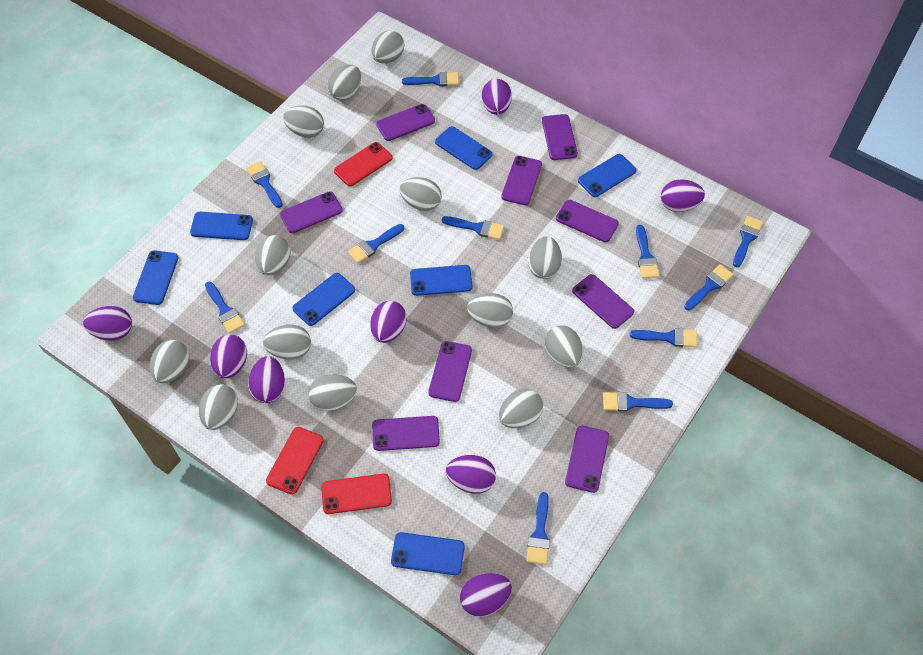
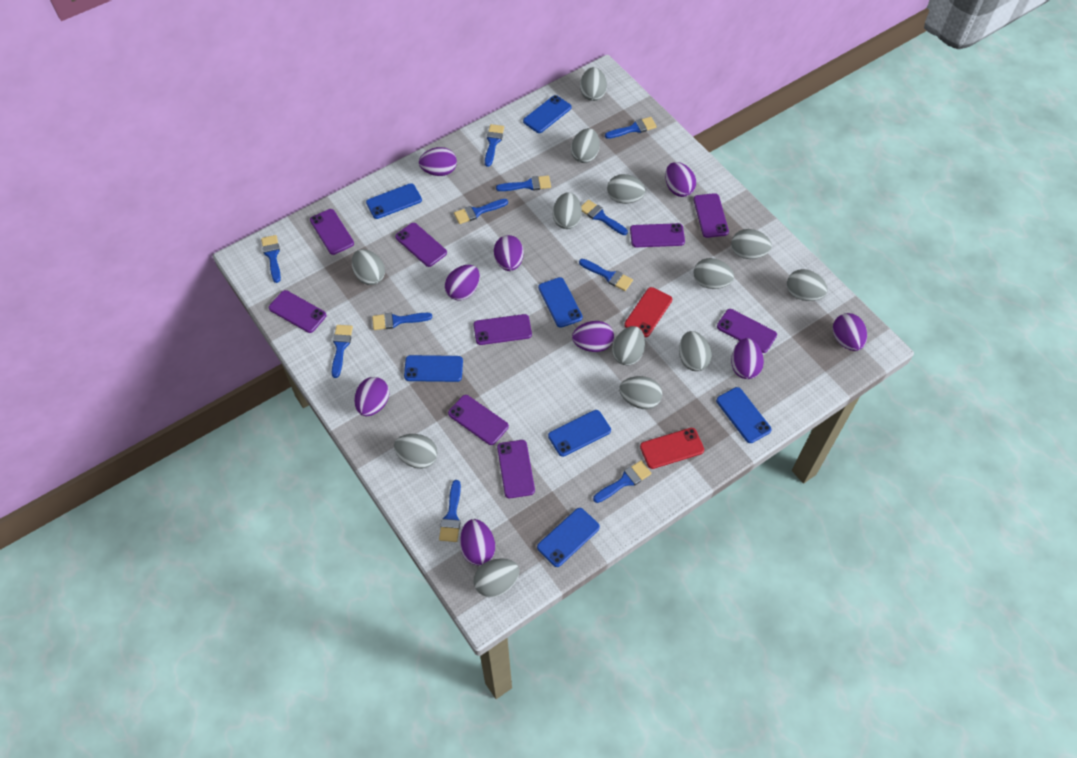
purple egg: 8 -> 9
red phone: 3 -> 2

